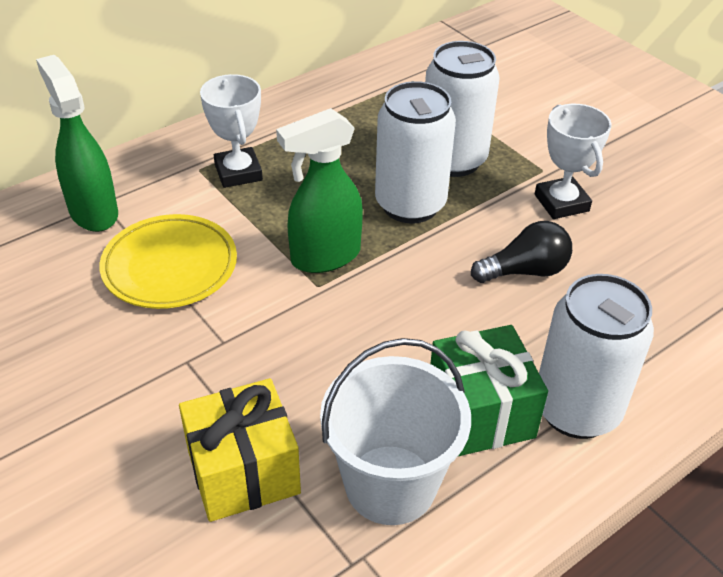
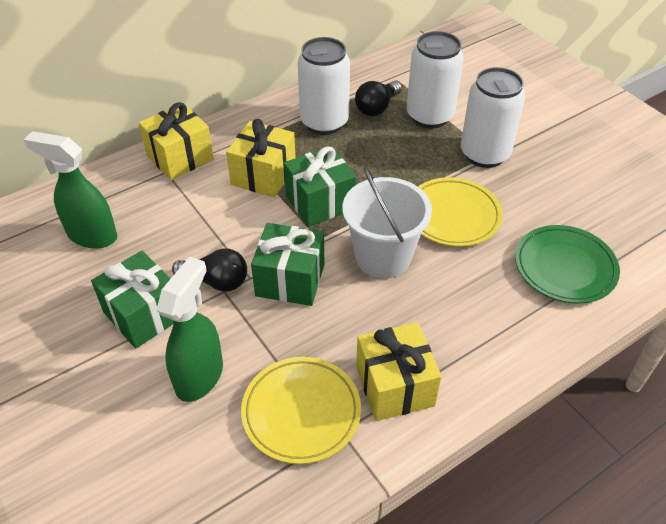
black light bulb: 1 -> 2
green gift: 1 -> 3
green plate: 0 -> 1
white trophy: 2 -> 0
yellow gift: 1 -> 3
yellow plate: 1 -> 2

